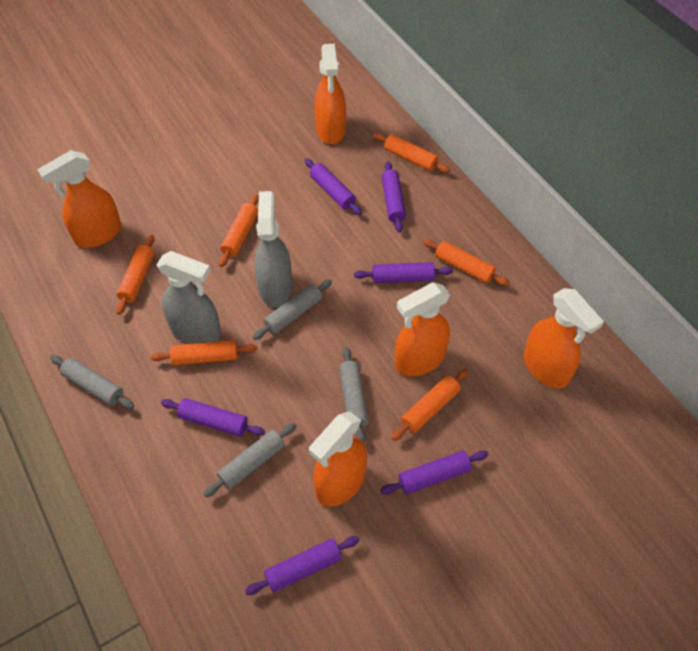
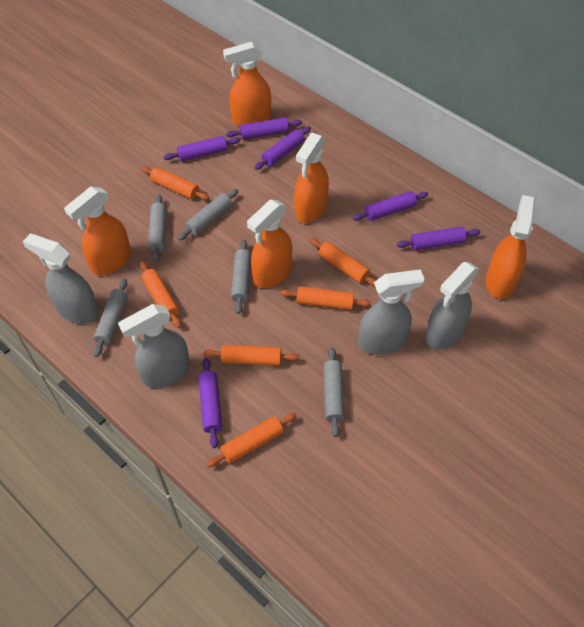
grey rolling pin: 4 -> 5
grey spray bottle: 2 -> 4

